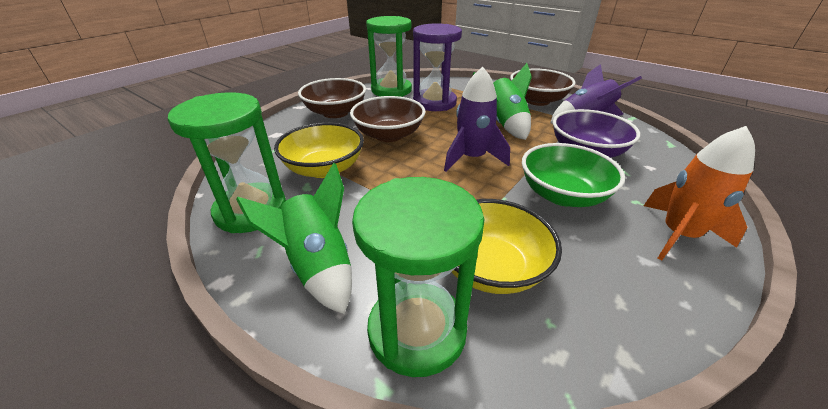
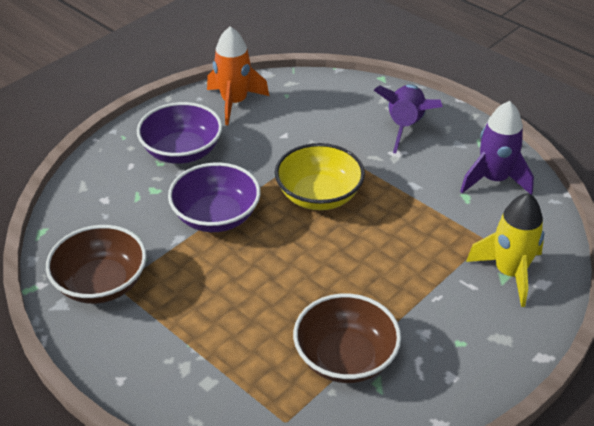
brown bowl: 3 -> 2
green bowl: 1 -> 0
green hourglass: 3 -> 0
green rocket: 2 -> 0
purple bowl: 1 -> 2
purple hourglass: 1 -> 0
yellow bowl: 2 -> 1
yellow rocket: 0 -> 1

